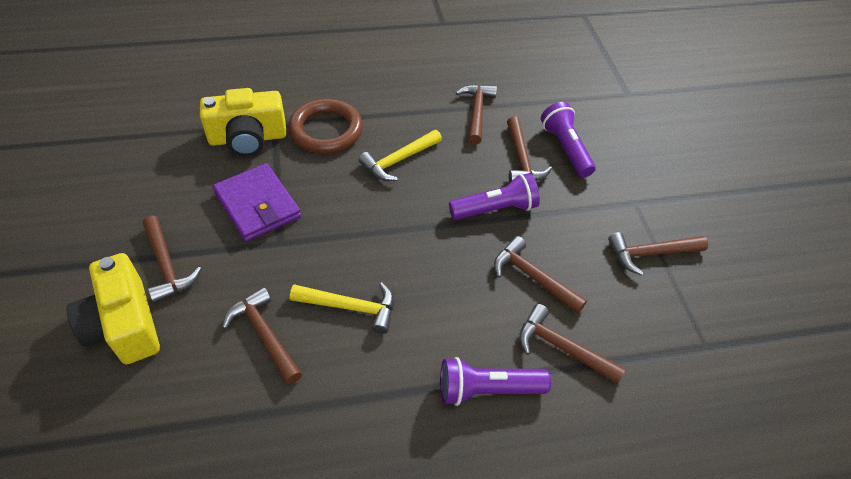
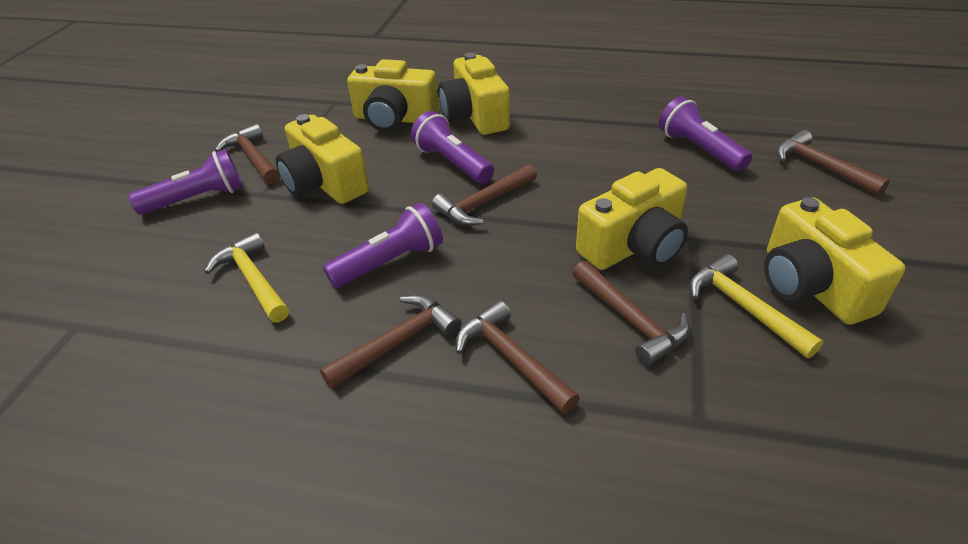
brown hammer: 7 -> 6
brown ring: 1 -> 0
purple flashlight: 3 -> 4
purple wallet: 1 -> 0
yellow camera: 2 -> 5

